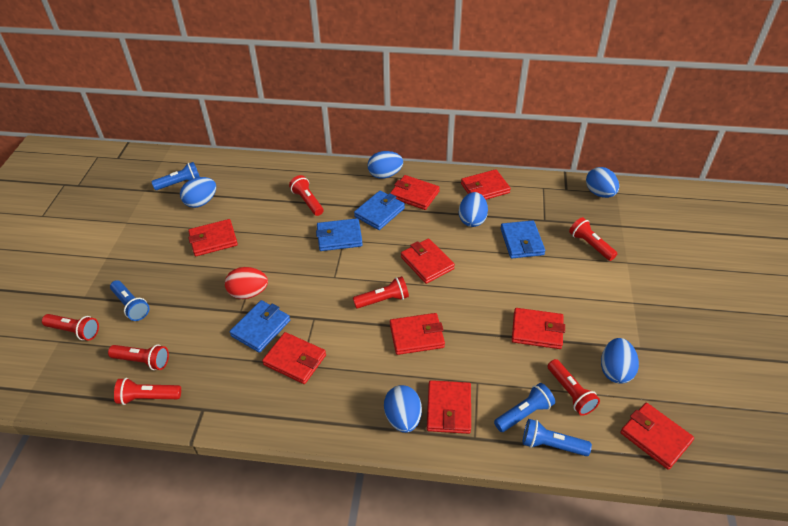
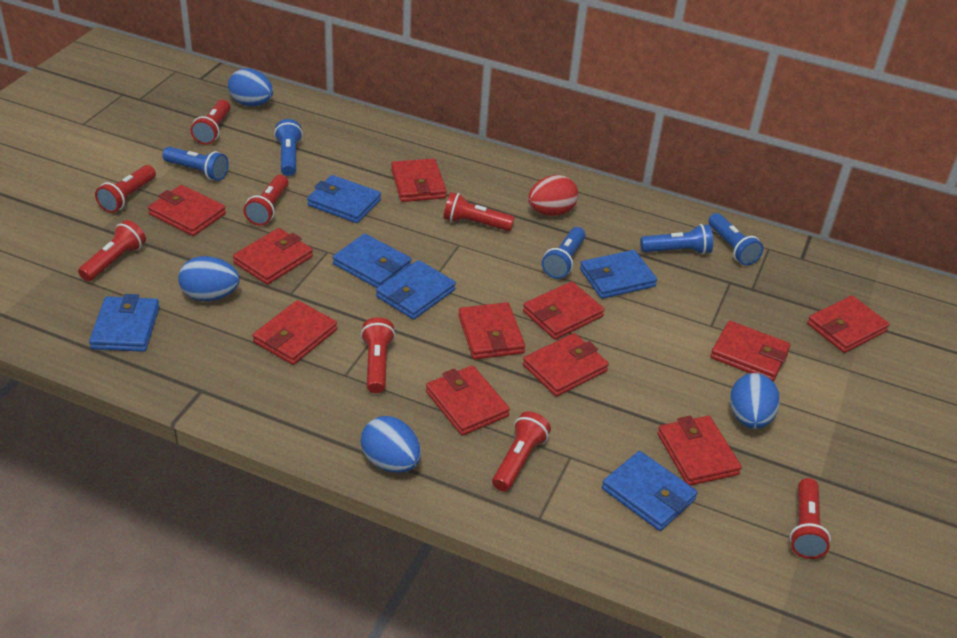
blue egg: 6 -> 4
blue flashlight: 4 -> 5
blue wallet: 4 -> 6
red flashlight: 7 -> 8
red wallet: 9 -> 11

